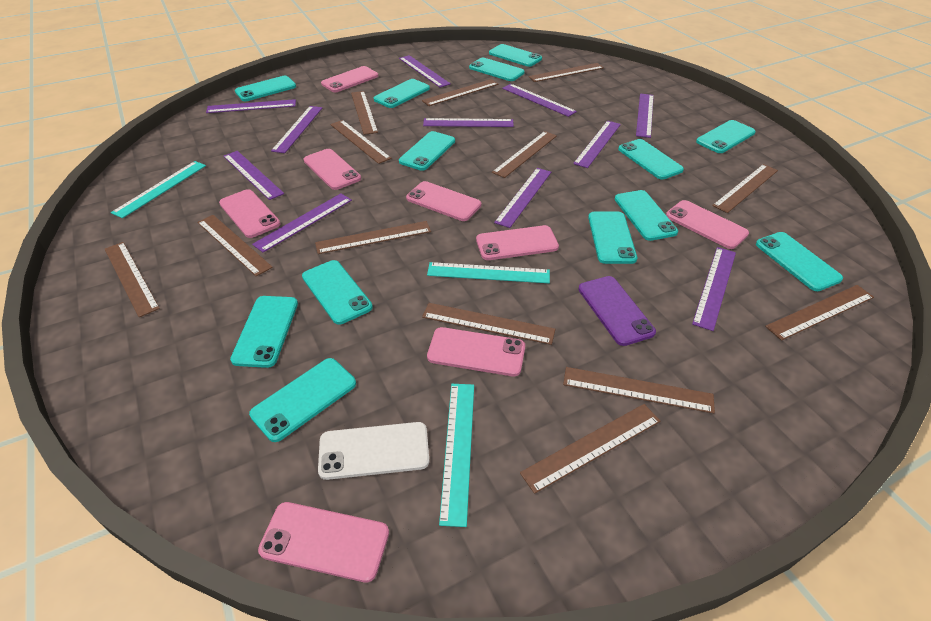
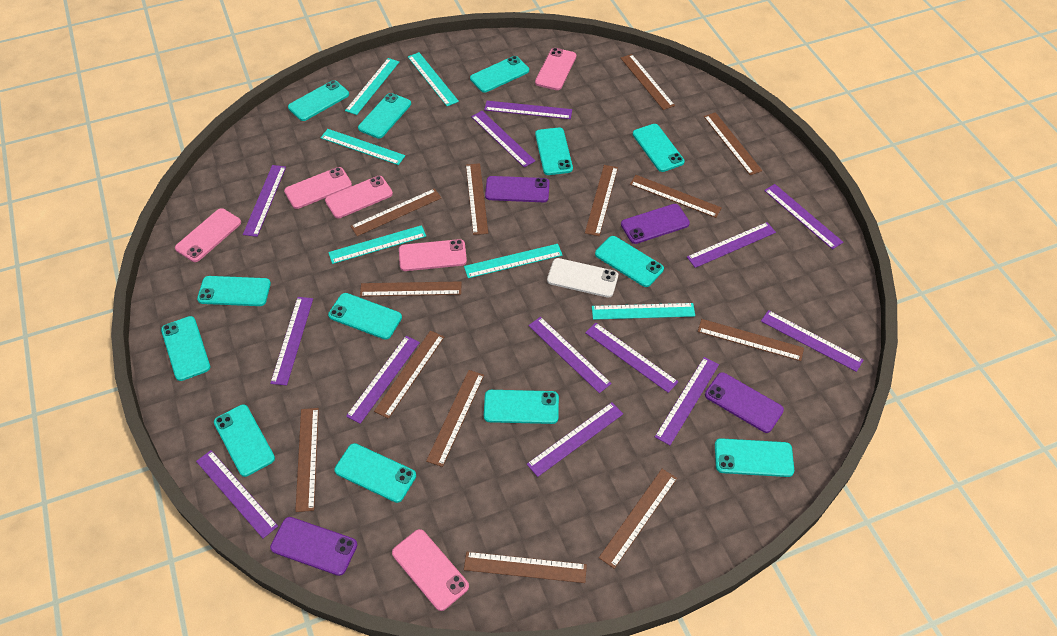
pink phone: 8 -> 6
purple phone: 1 -> 4
purple ruler: 11 -> 13
turquoise ruler: 3 -> 6

